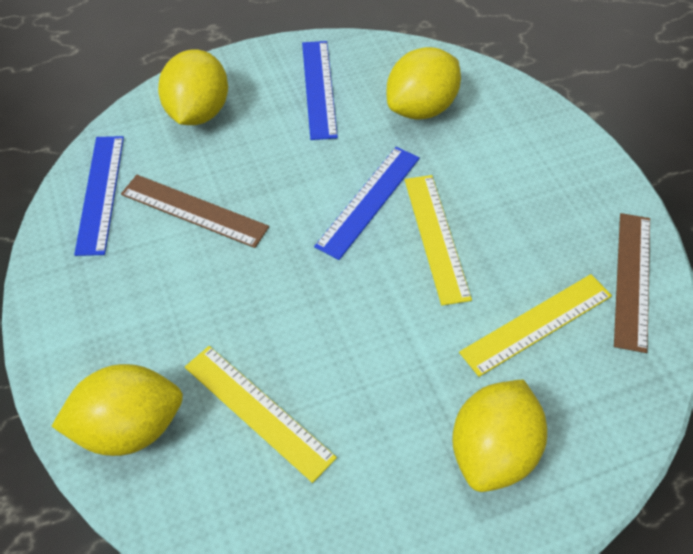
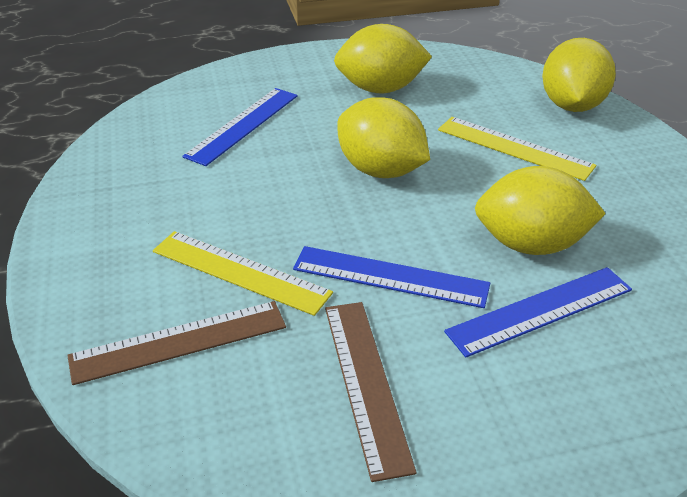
yellow ruler: 3 -> 2

